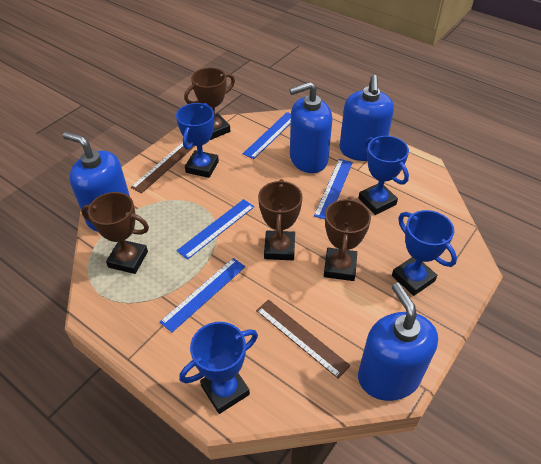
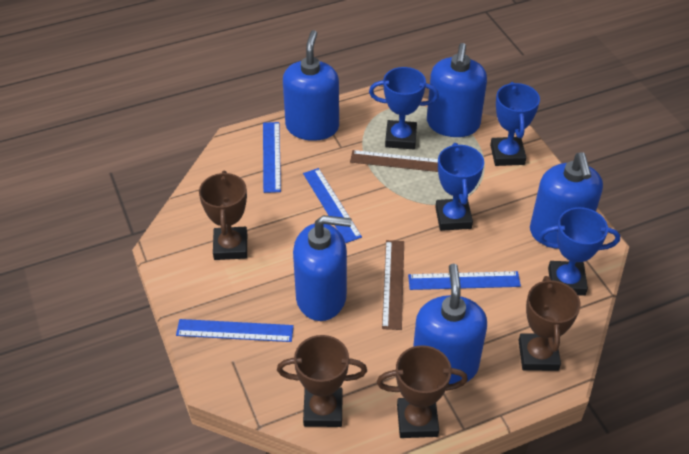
blue soap dispenser: 4 -> 5

